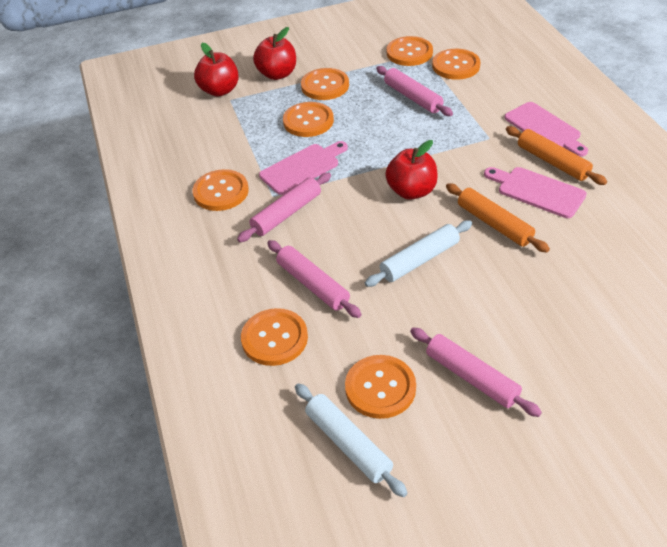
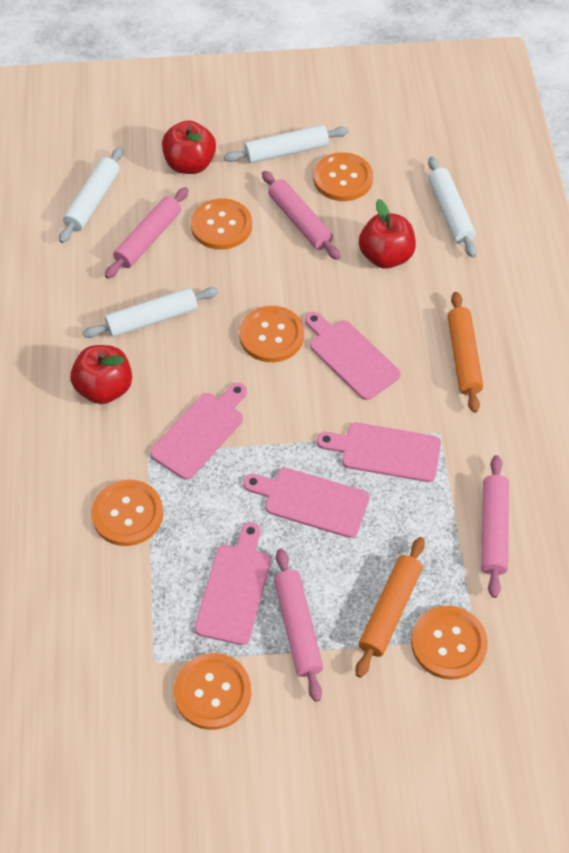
orange button: 7 -> 6
pink cutting board: 3 -> 5
white rolling pin: 2 -> 4

